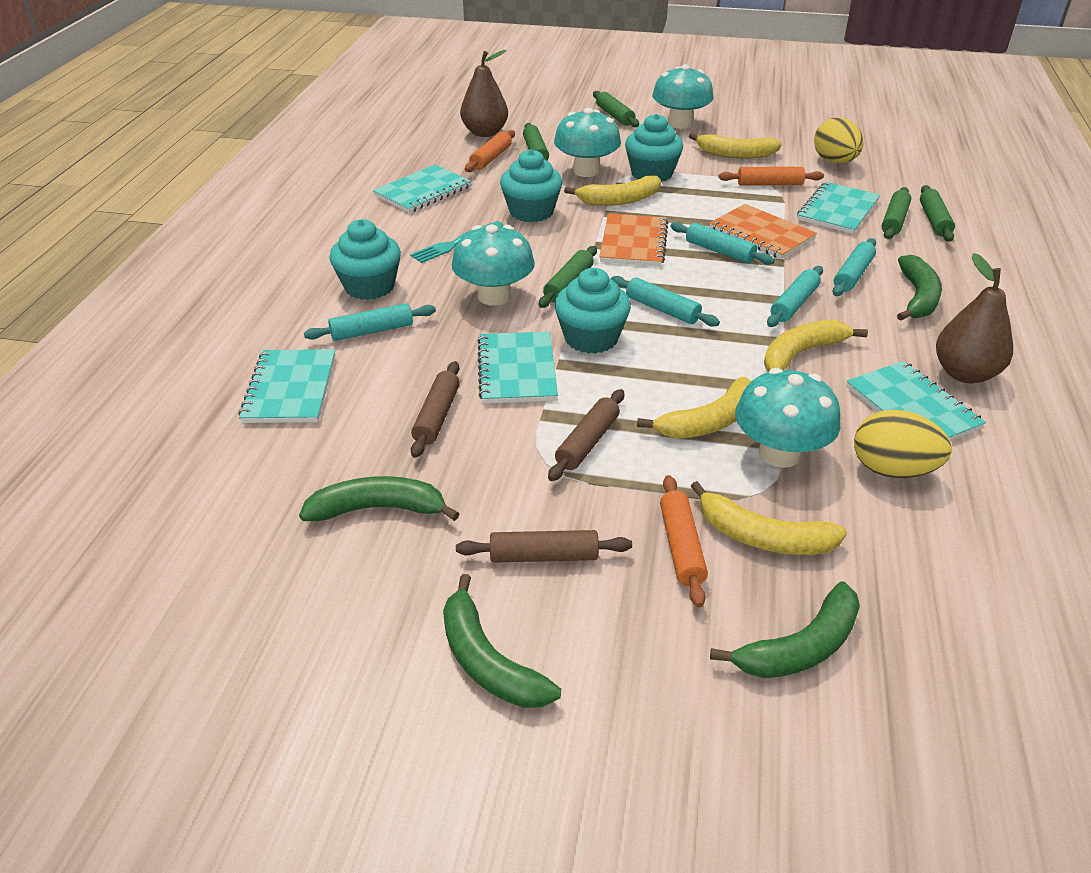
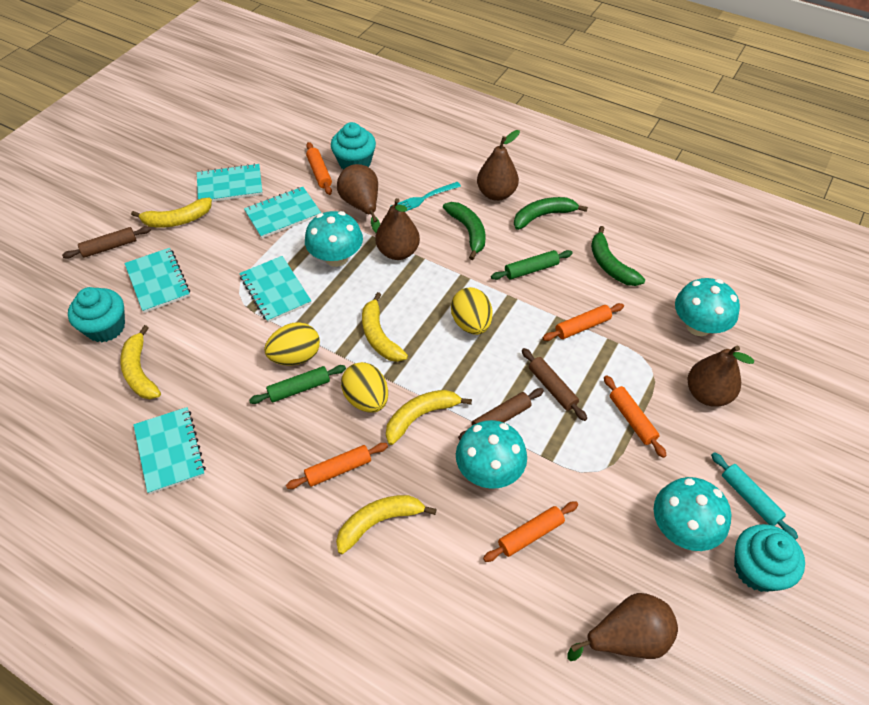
brown pear: 2 -> 5
green banana: 4 -> 3
green rolling pin: 5 -> 2
orange notebook: 2 -> 0
orange rolling pin: 3 -> 5
turquoise cupcake: 4 -> 3
turquoise rolling pin: 5 -> 1
yellow egg: 2 -> 3

